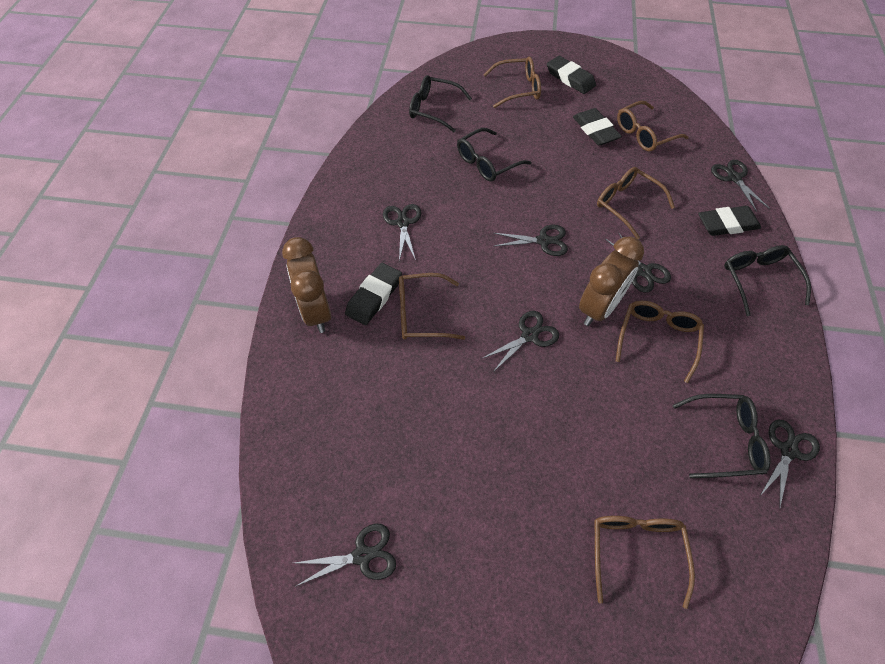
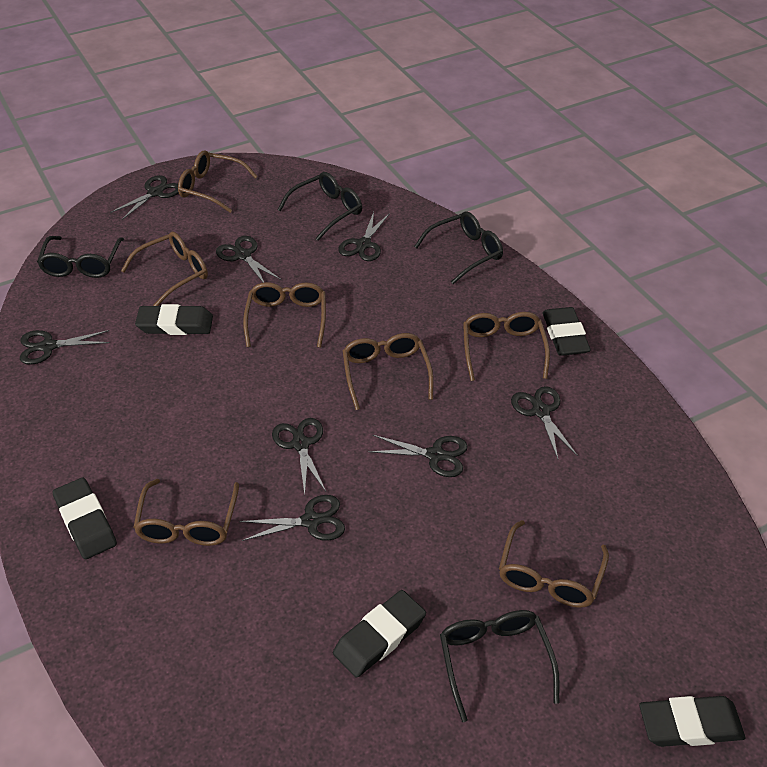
black eraser: 4 -> 5
black scissors: 7 -> 8
brown clock: 2 -> 0
brown glasses: 6 -> 7

